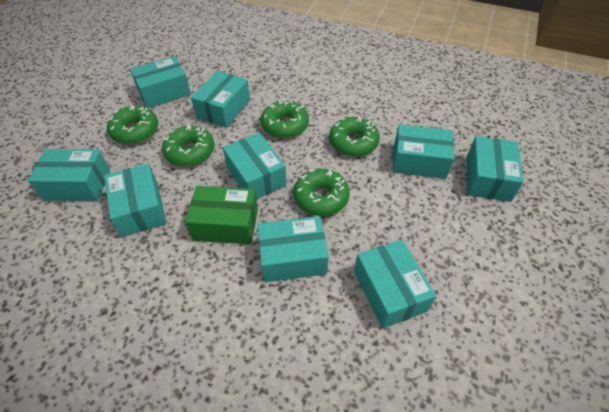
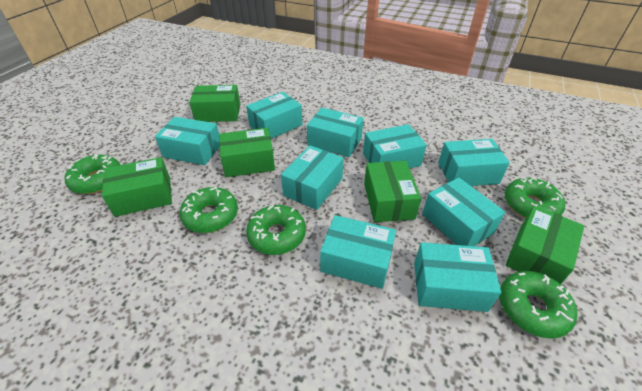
green box: 1 -> 5

